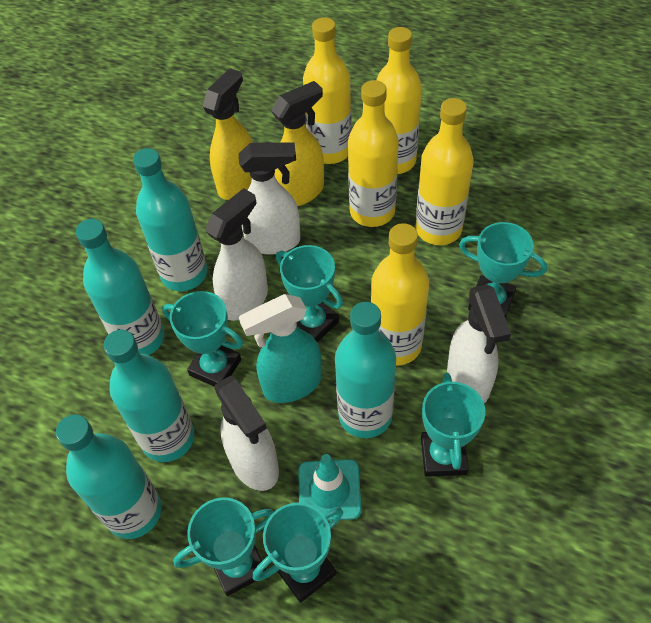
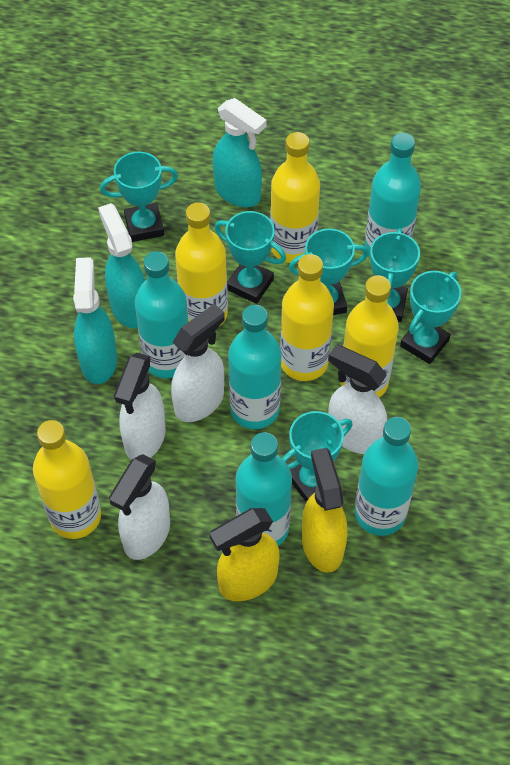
turquoise spray bottle: 1 -> 3
turquoise traffic cone: 1 -> 0

